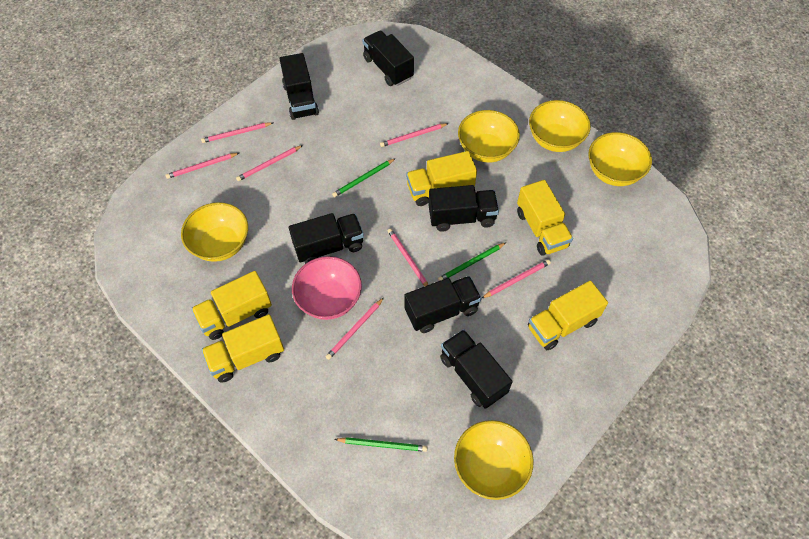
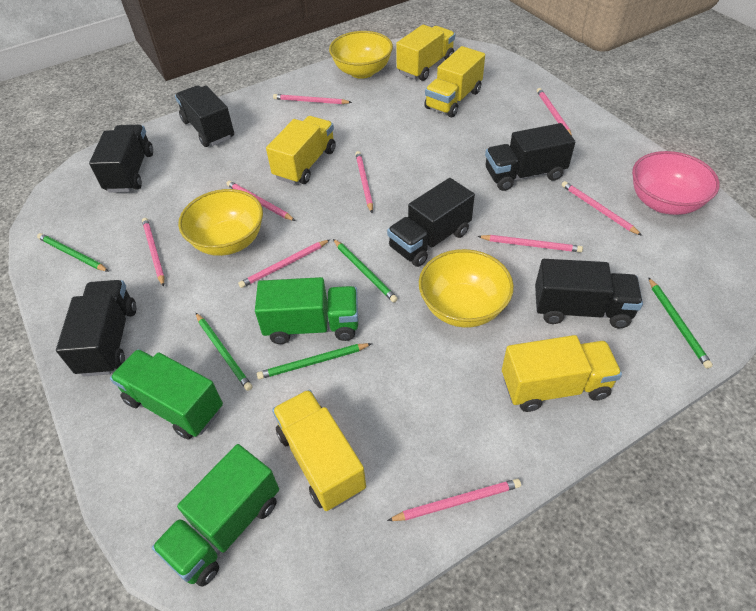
green pencil: 3 -> 5
green truck: 0 -> 3
pink pencil: 7 -> 9
yellow bowl: 5 -> 3

